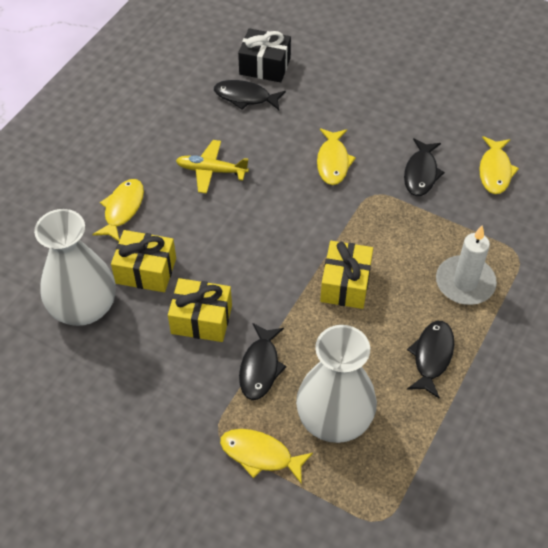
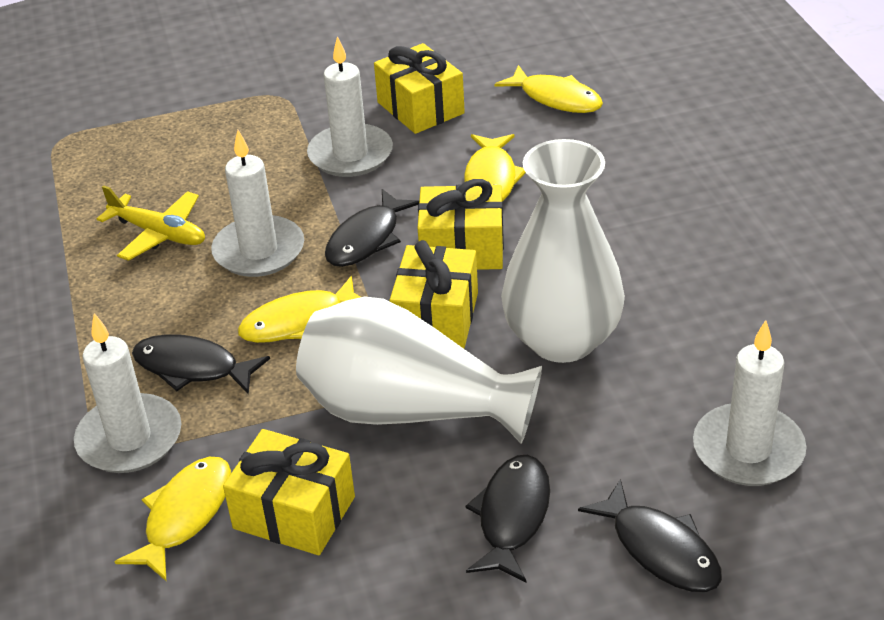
black gift: 1 -> 0
white candle: 1 -> 4
yellow gift: 3 -> 4

